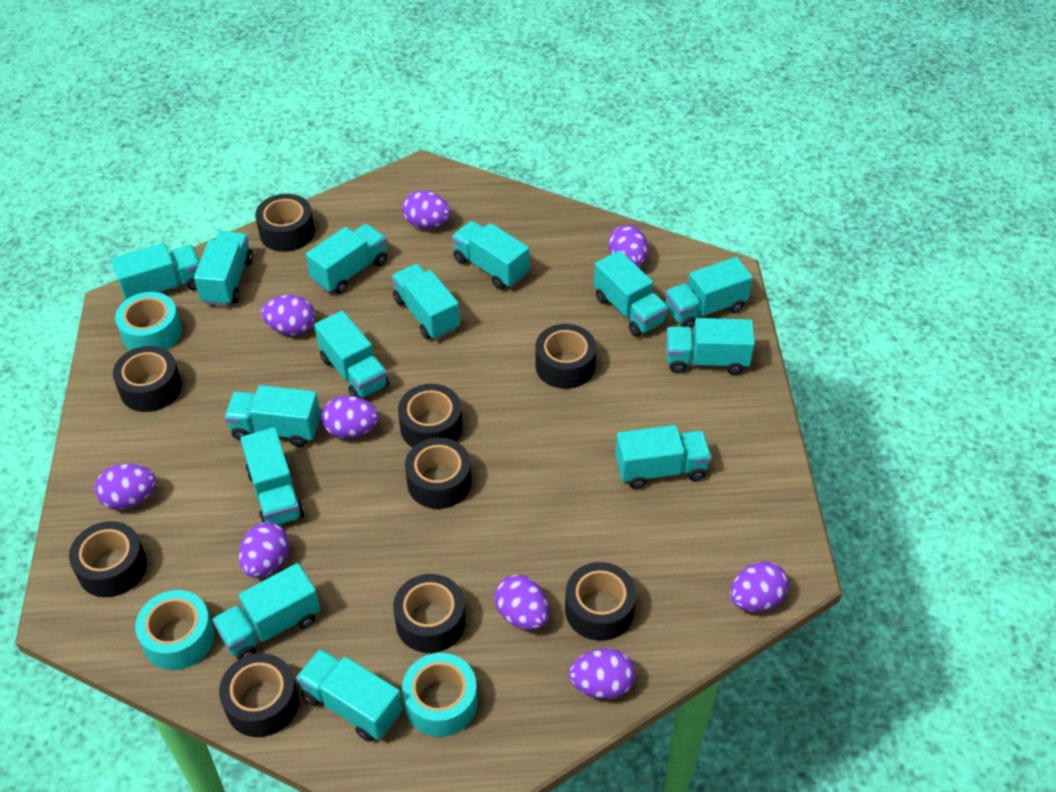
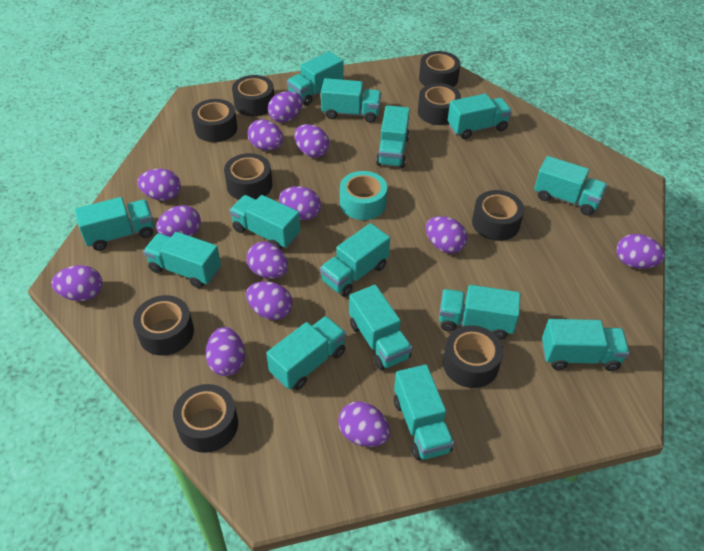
purple egg: 9 -> 13
turquoise tape: 3 -> 1

